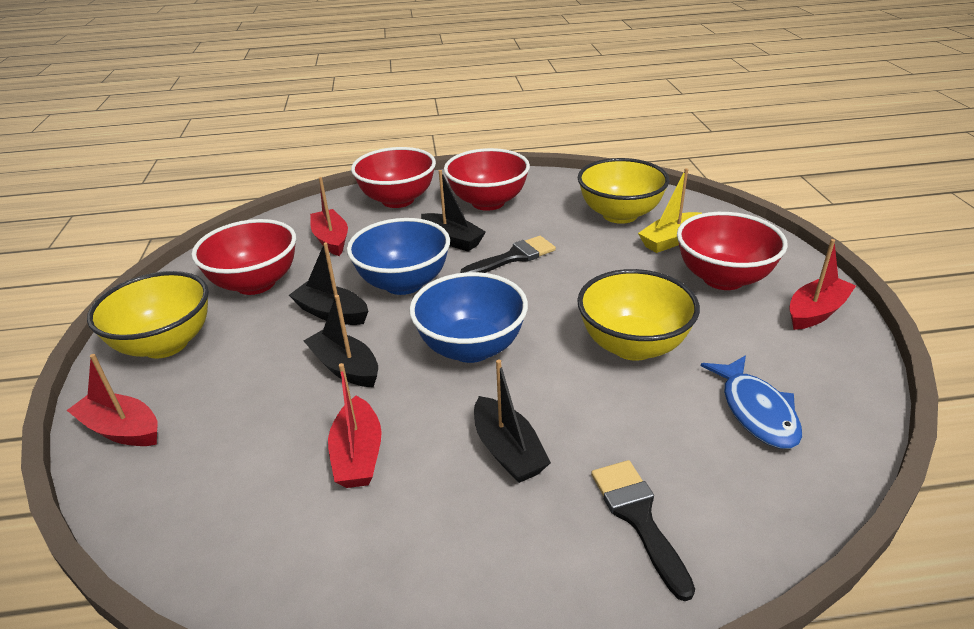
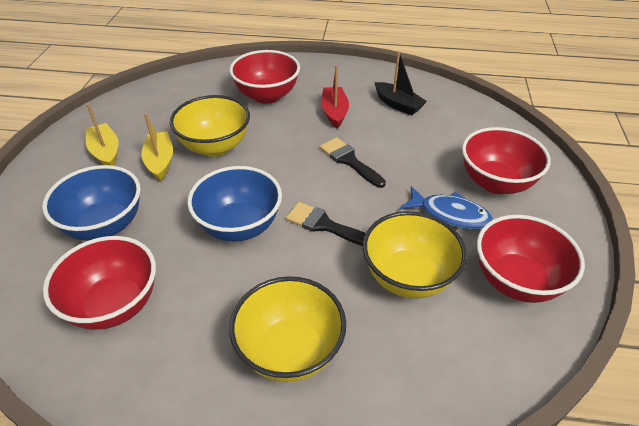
black boat: 4 -> 1
red boat: 4 -> 1
yellow boat: 1 -> 2

